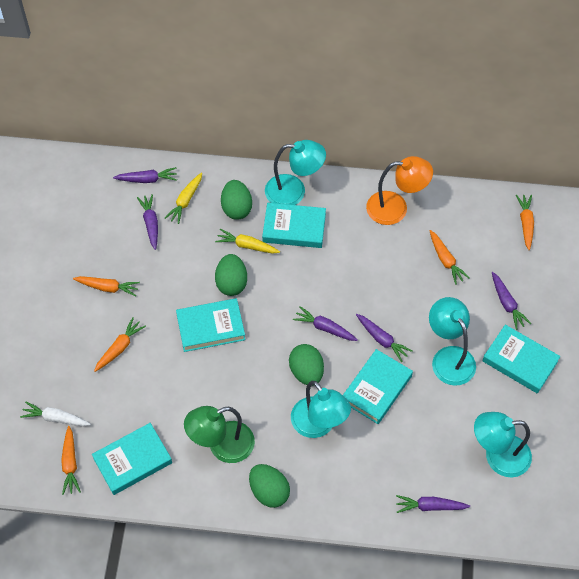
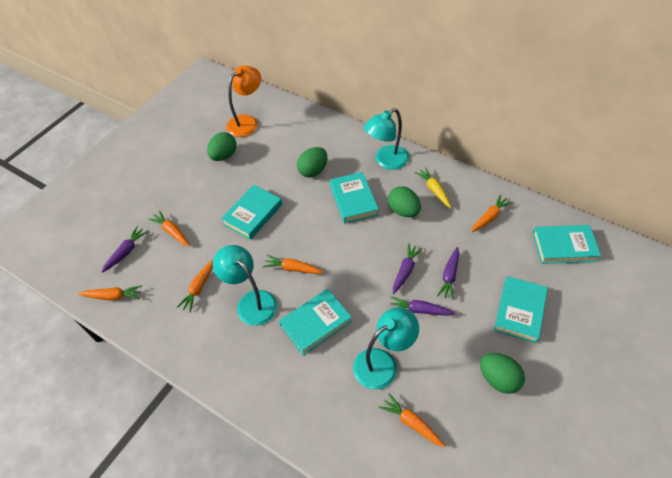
green lamp: 1 -> 0
orange carrot: 5 -> 6
purple carrot: 6 -> 4
turquoise lamp: 4 -> 3
white carrot: 1 -> 0
yellow carrot: 2 -> 1

